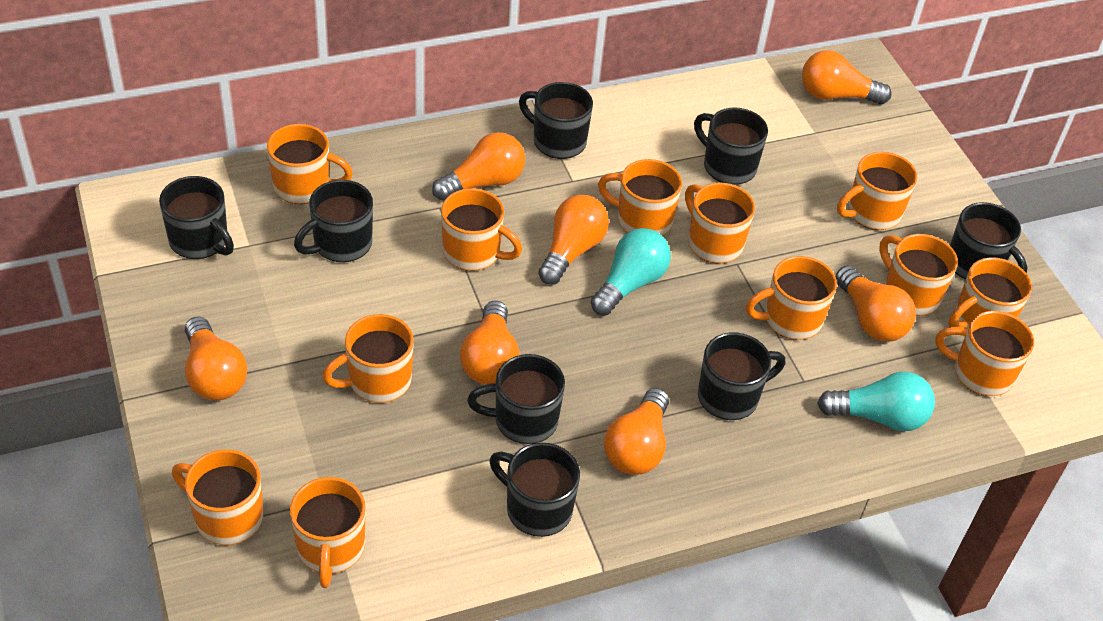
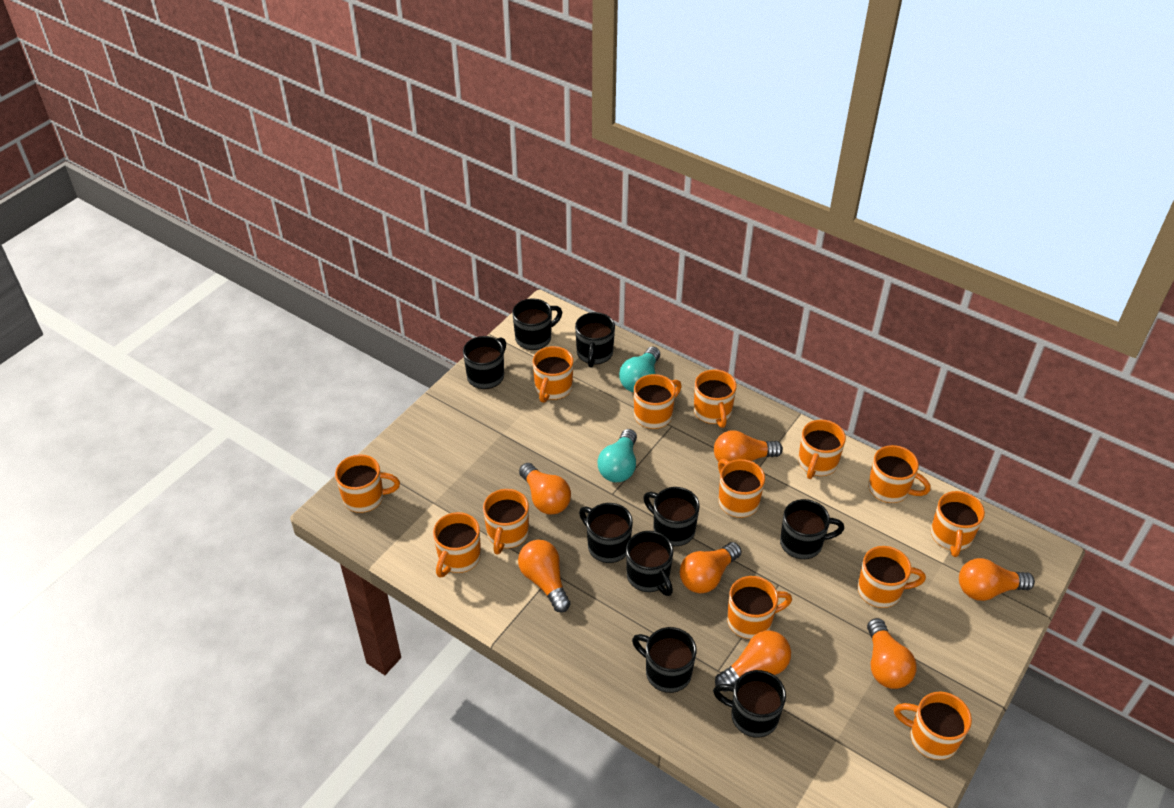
black mug: 8 -> 9
orange mug: 12 -> 13

